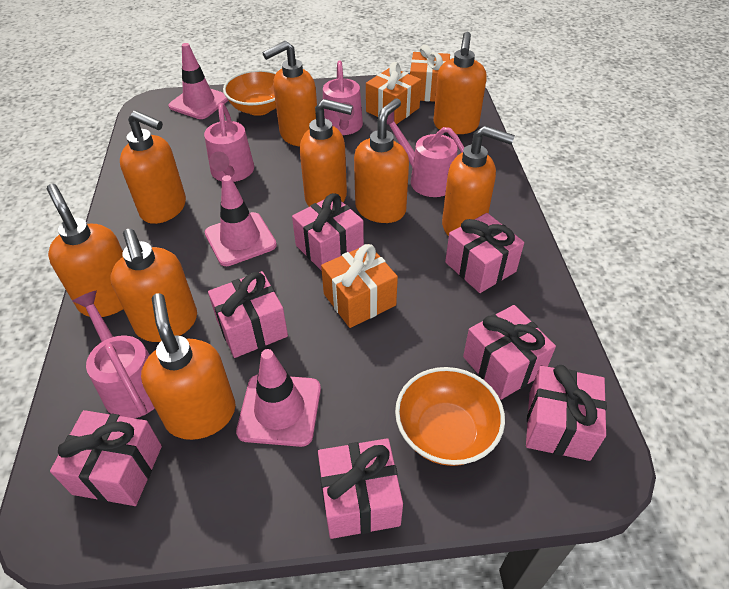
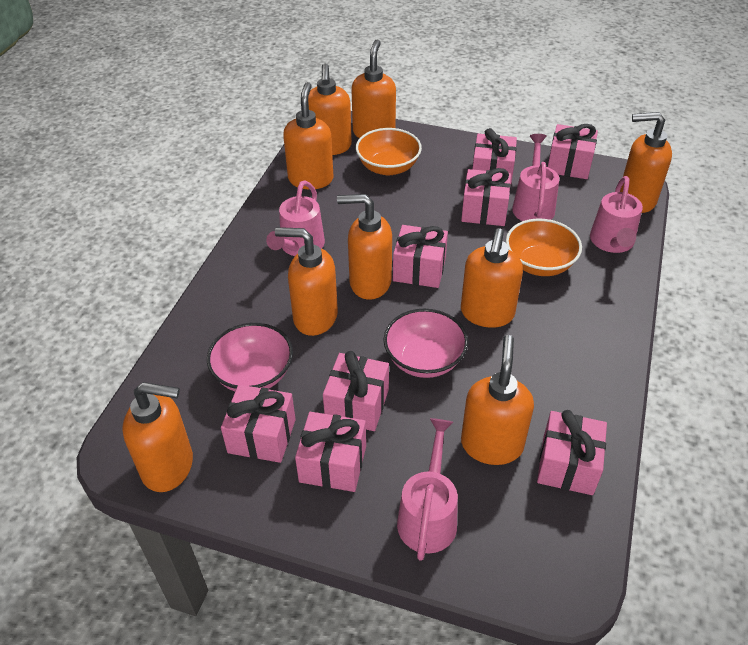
orange gift: 3 -> 0
pink bowl: 0 -> 2
pink gift: 7 -> 8
pink traffic cone: 3 -> 0

